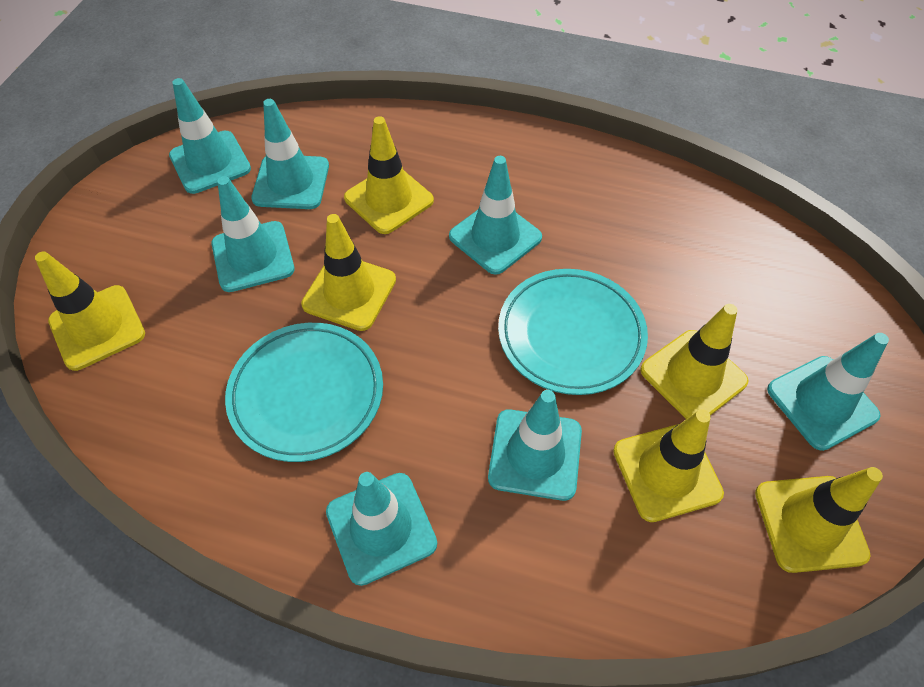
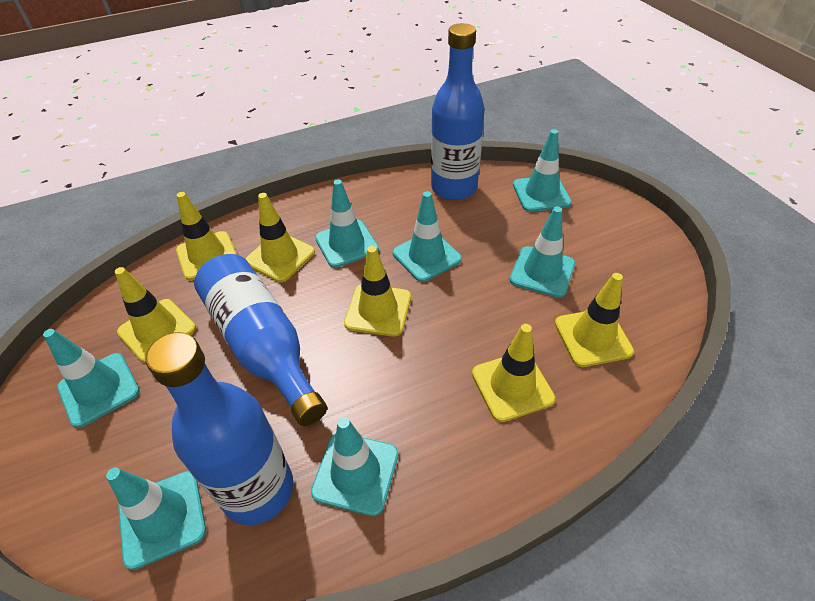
blue bottle: 0 -> 3
turquoise plate: 2 -> 0

